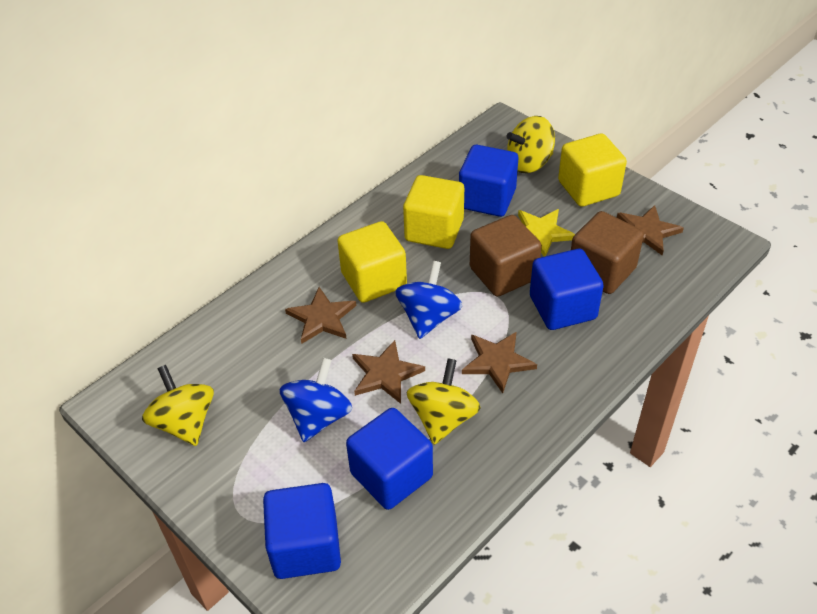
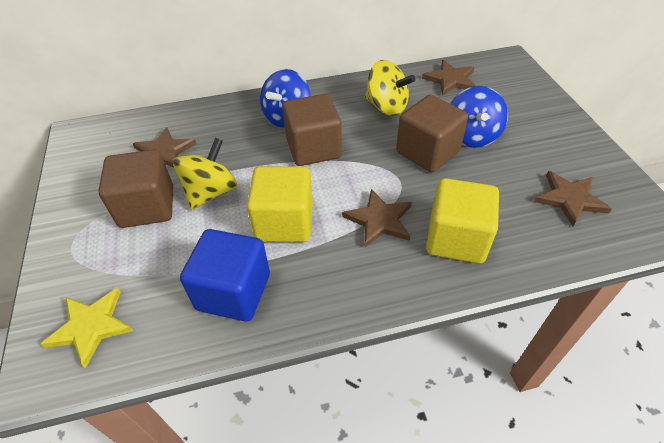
blue cube: 4 -> 1
brown cube: 2 -> 3
yellow cube: 3 -> 2
yellow spinning top: 3 -> 2

